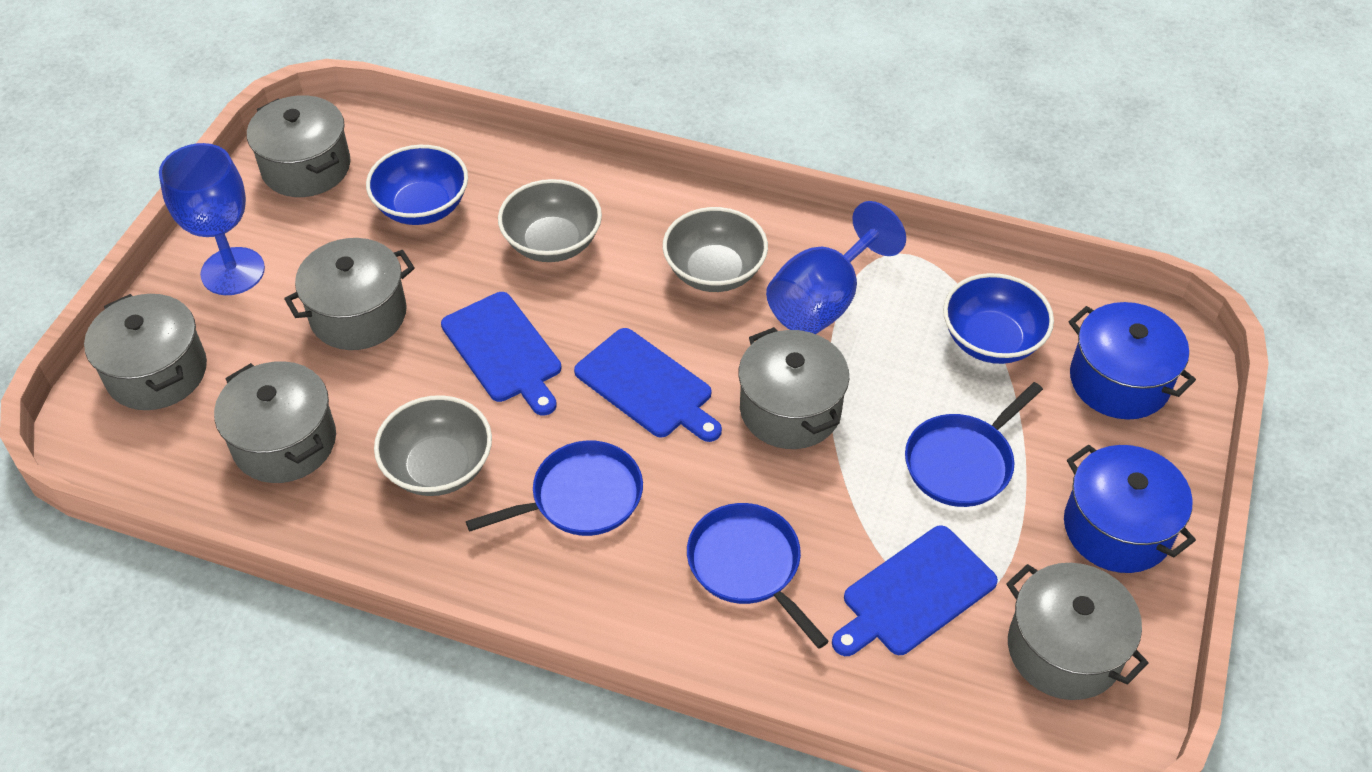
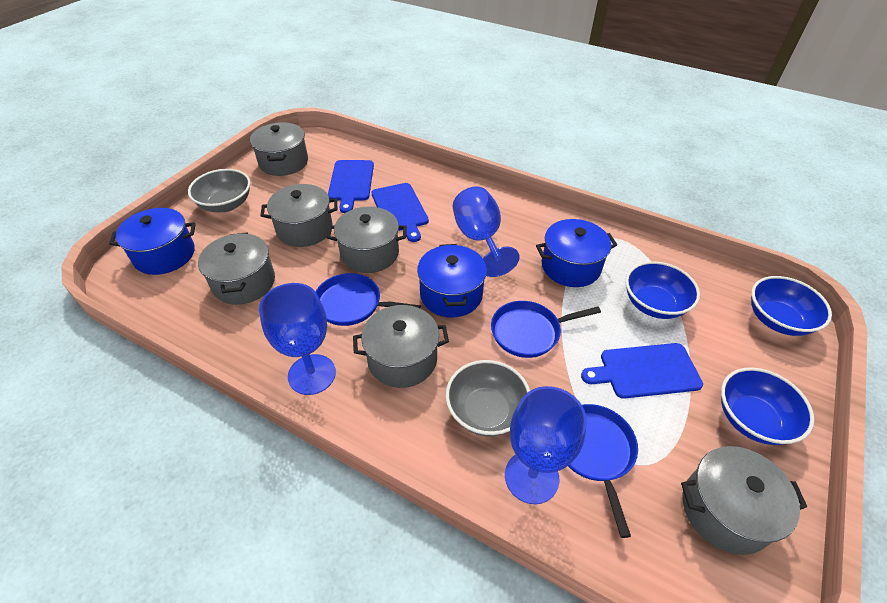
blue bowl: 2 -> 3
blue goblet: 2 -> 3
blue pot: 2 -> 3
grey bowl: 3 -> 2

